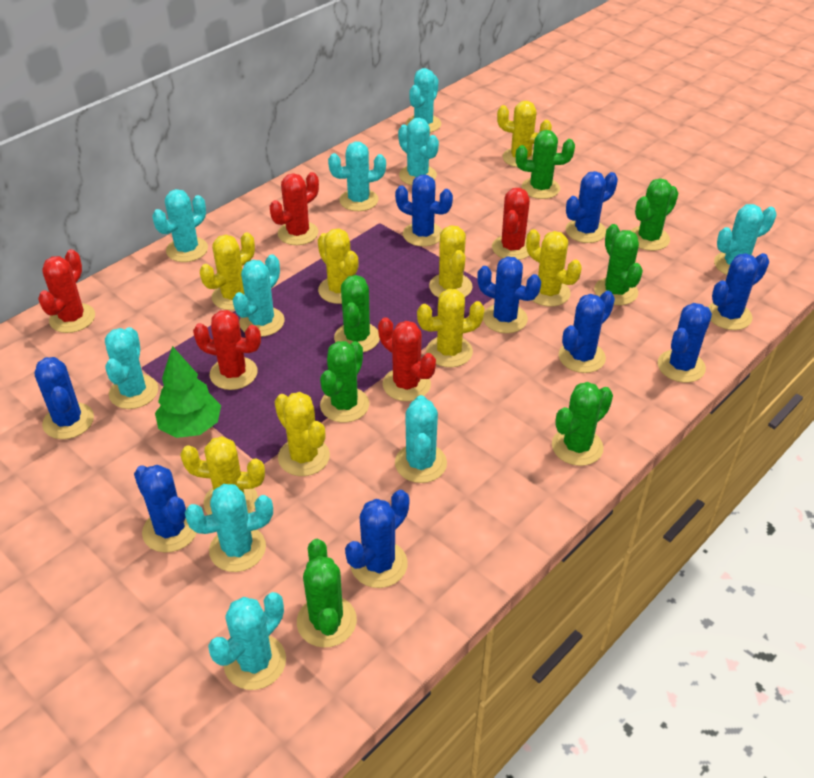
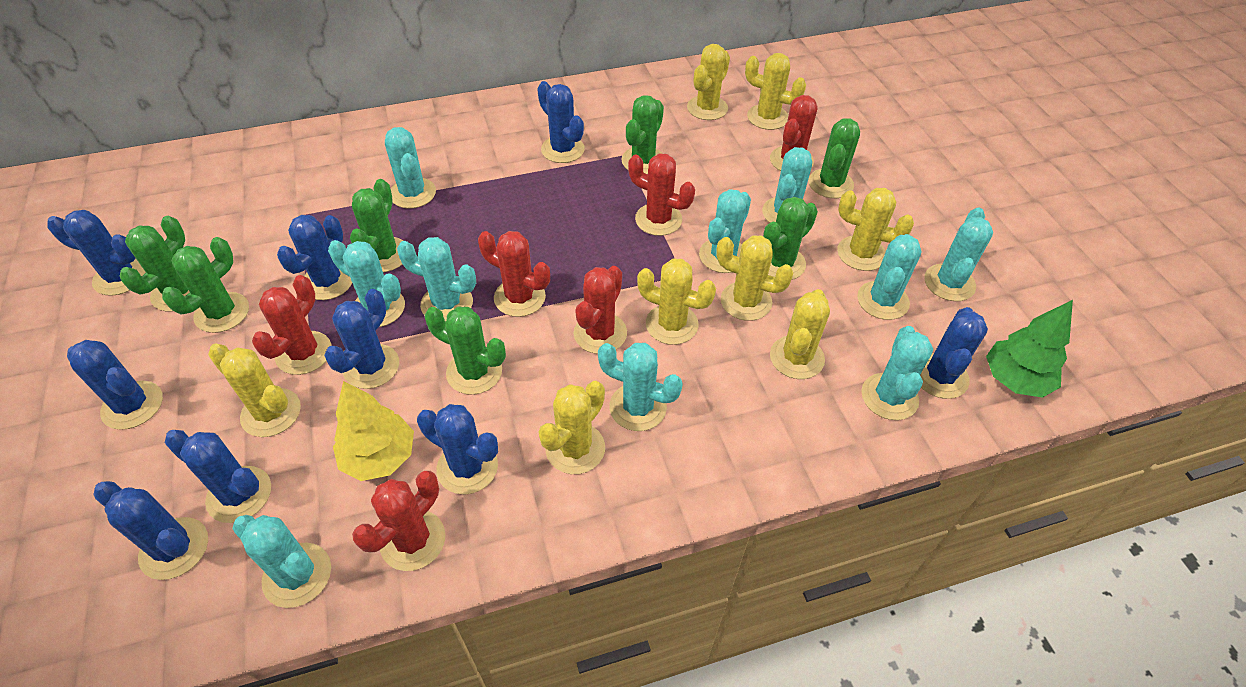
red cactus: 5 -> 6
yellow tree: 0 -> 1

